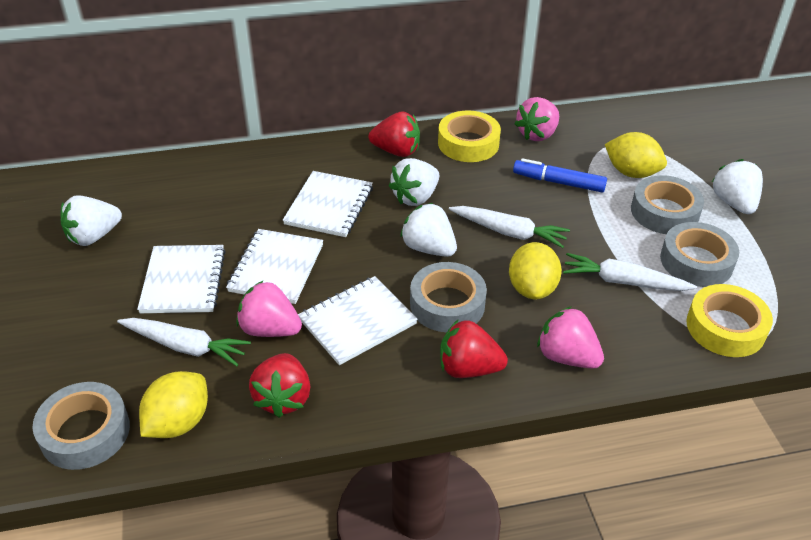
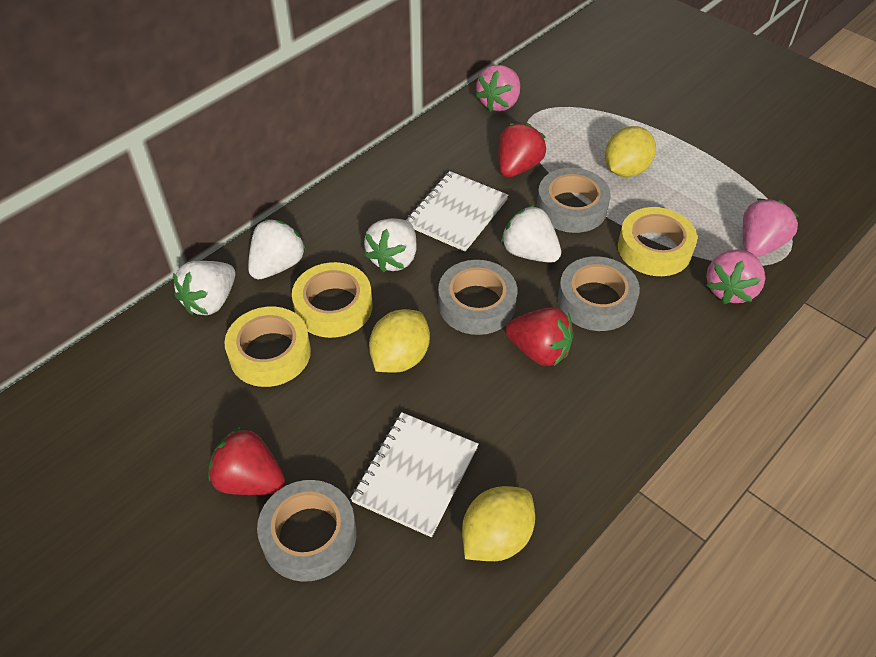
blue marker: 1 -> 0
white carrot: 3 -> 0
white notebook: 4 -> 2
yellow tape: 2 -> 3

